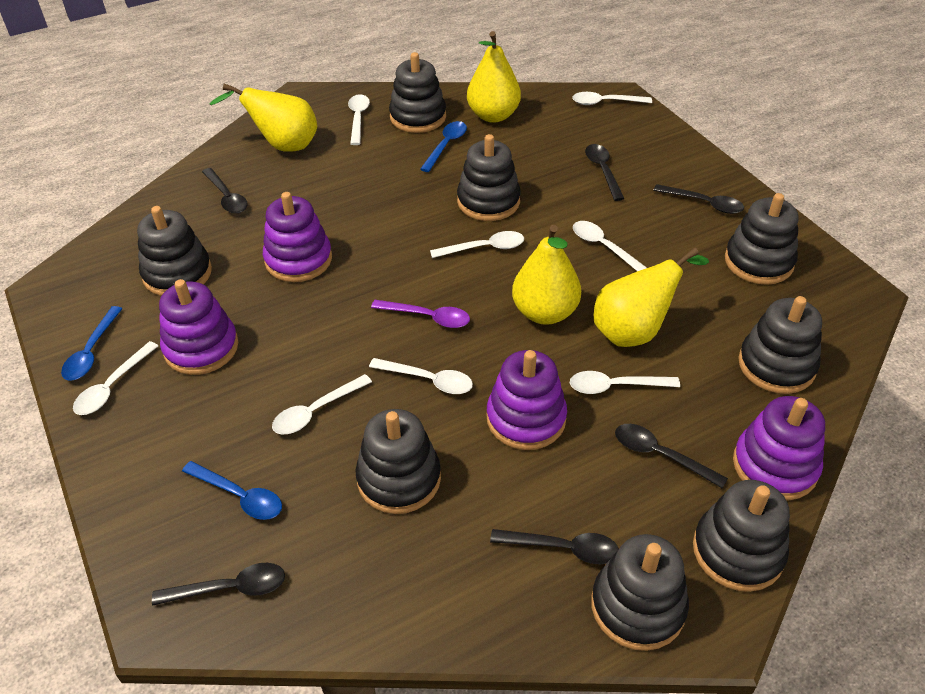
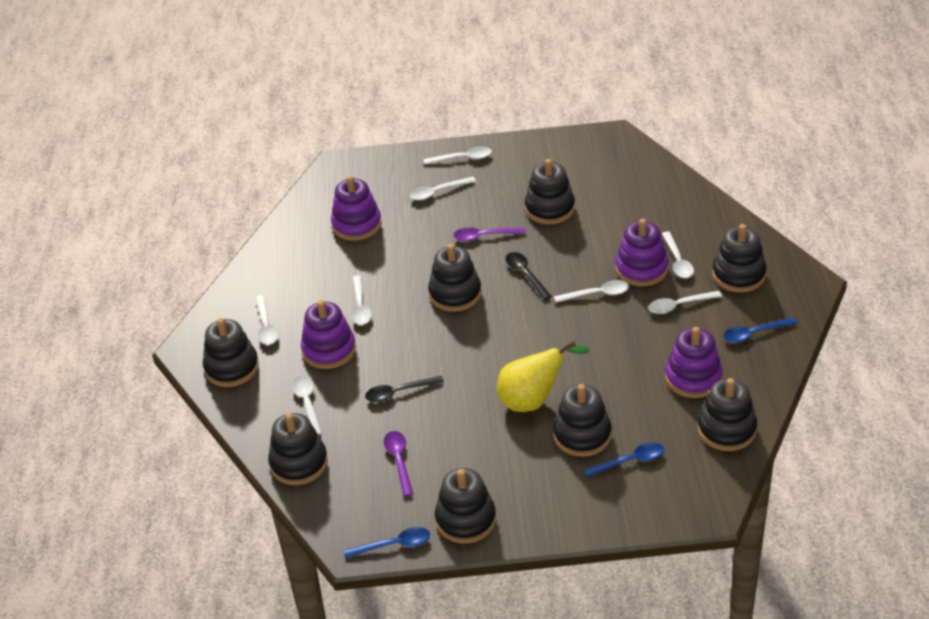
black spoon: 6 -> 2
purple spoon: 1 -> 2
yellow pear: 4 -> 1

